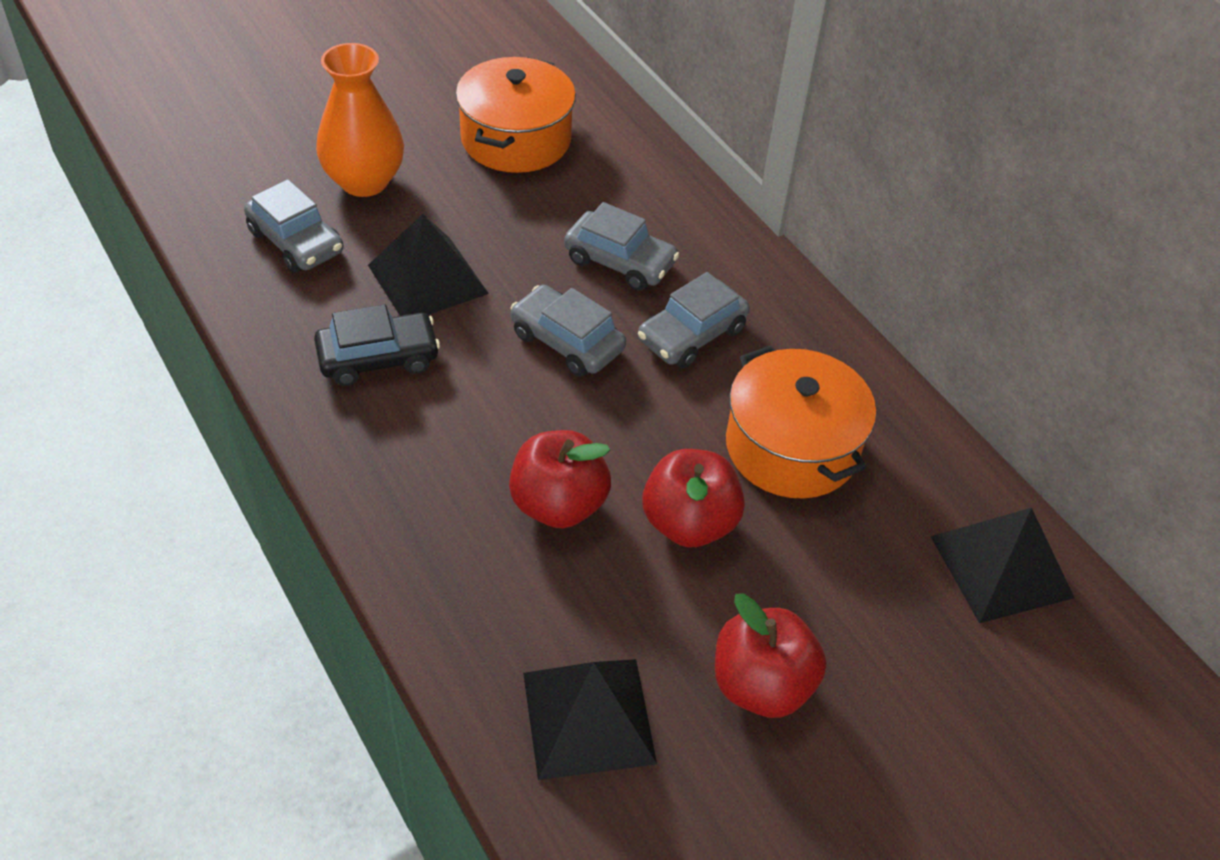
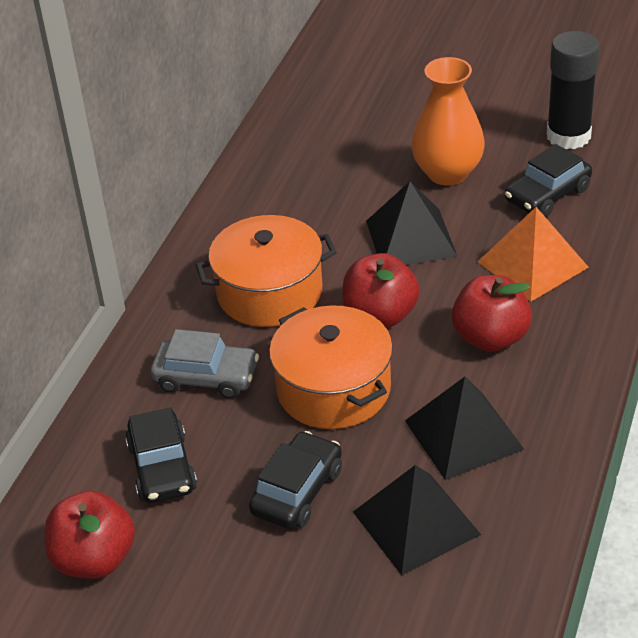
black car: 1 -> 3
black glue stick: 0 -> 1
grey car: 4 -> 1
orange pyramid: 0 -> 1

